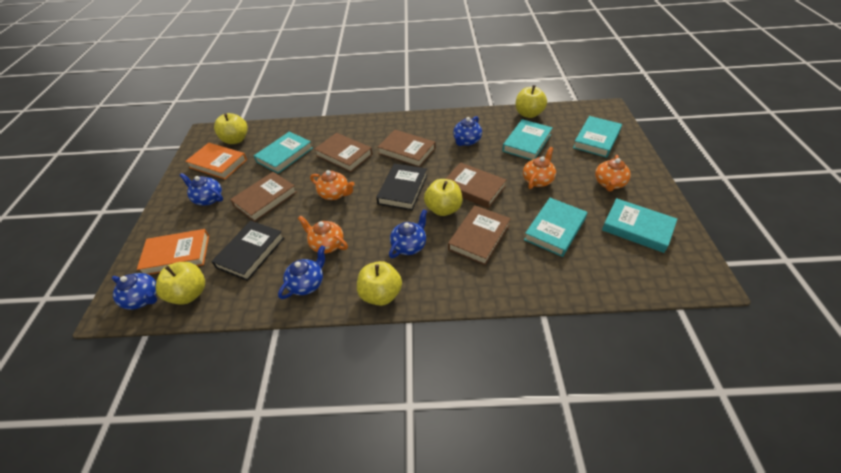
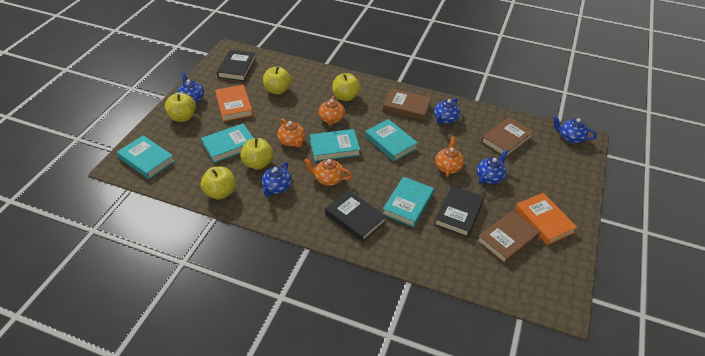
black book: 2 -> 3
brown book: 5 -> 3

